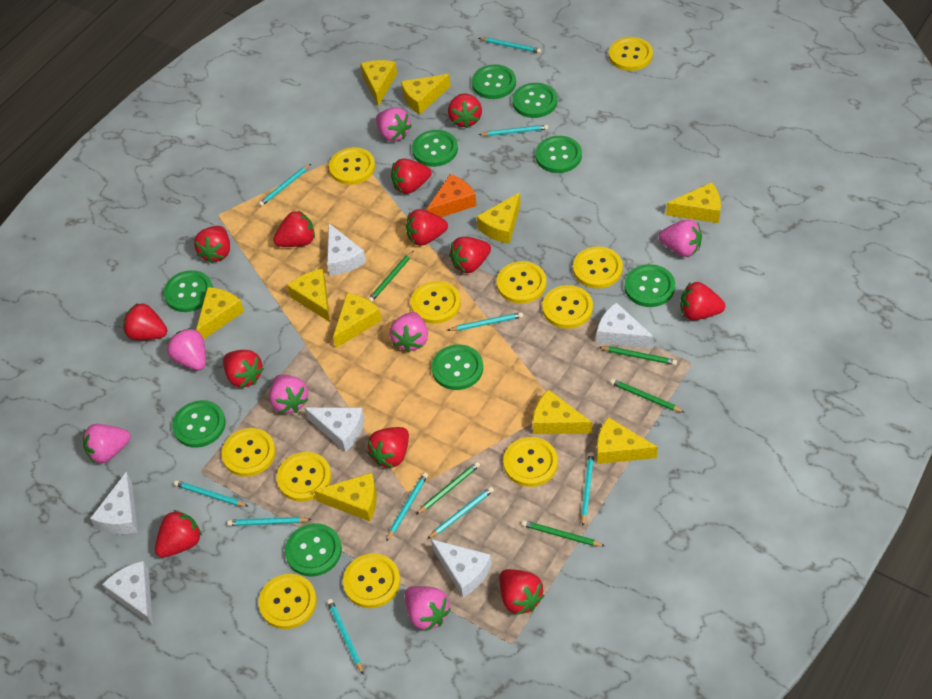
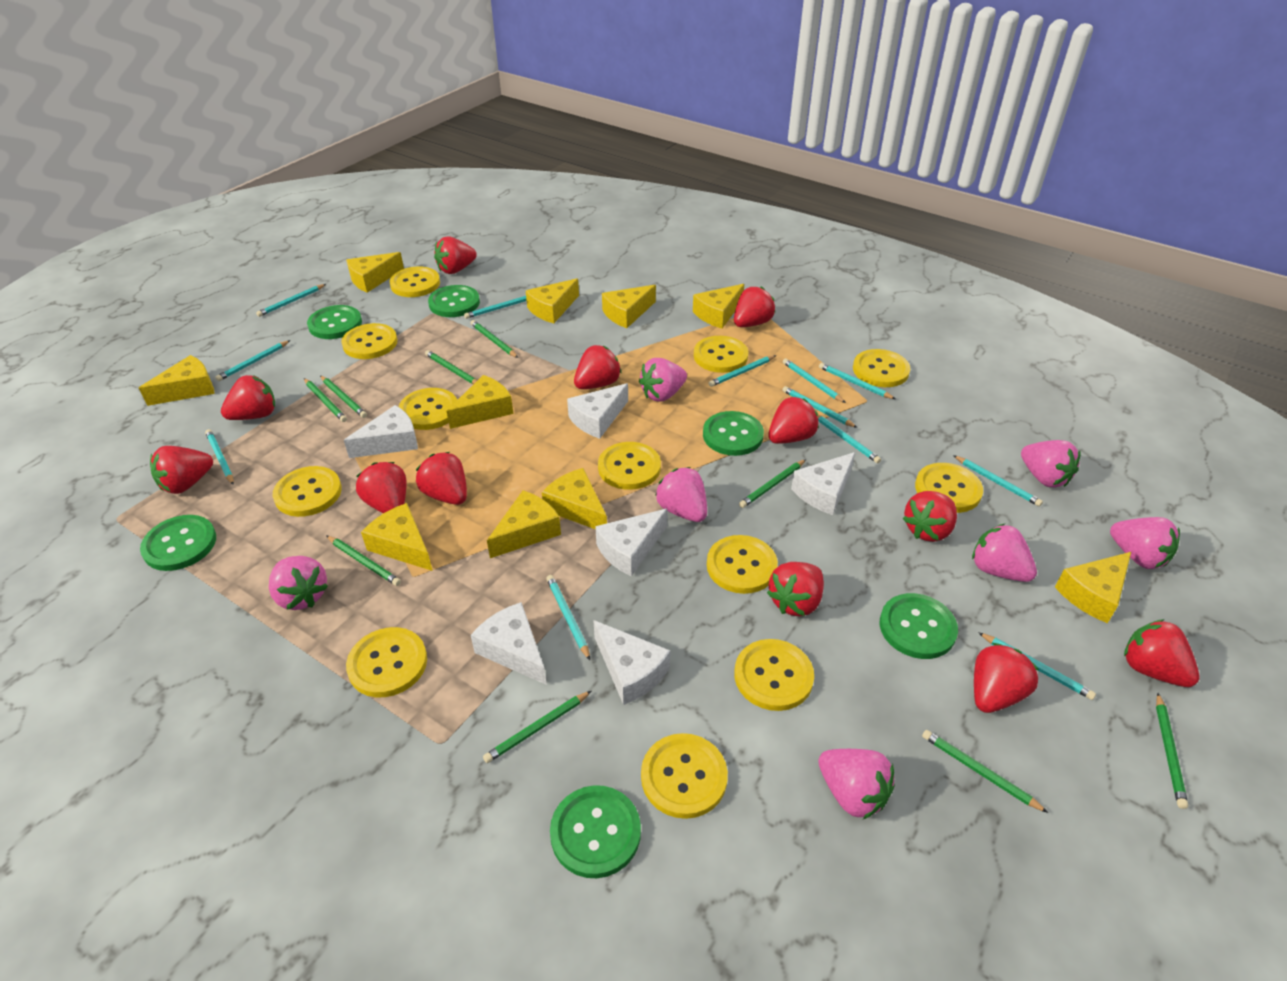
green button: 9 -> 6
green pencil: 5 -> 9
orange cheese: 1 -> 0
turquoise pencil: 10 -> 12
yellow button: 11 -> 12

